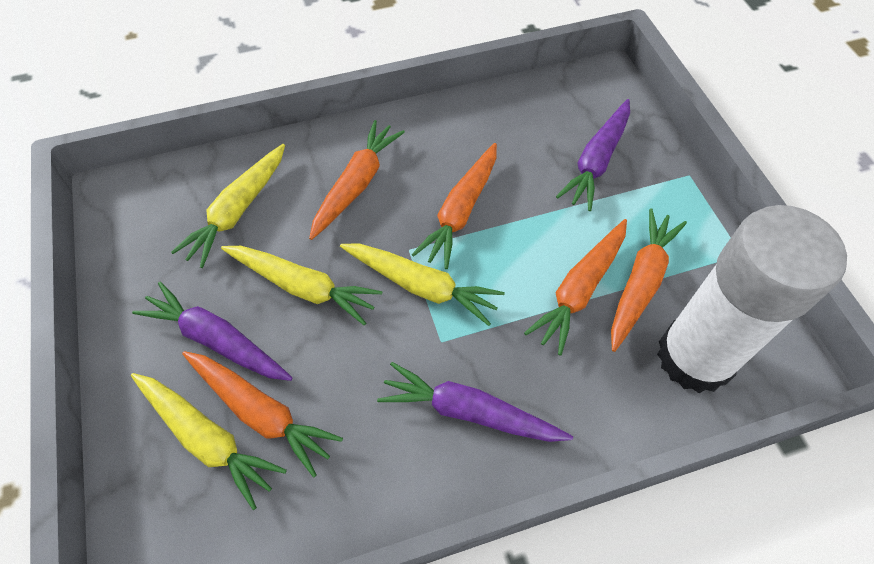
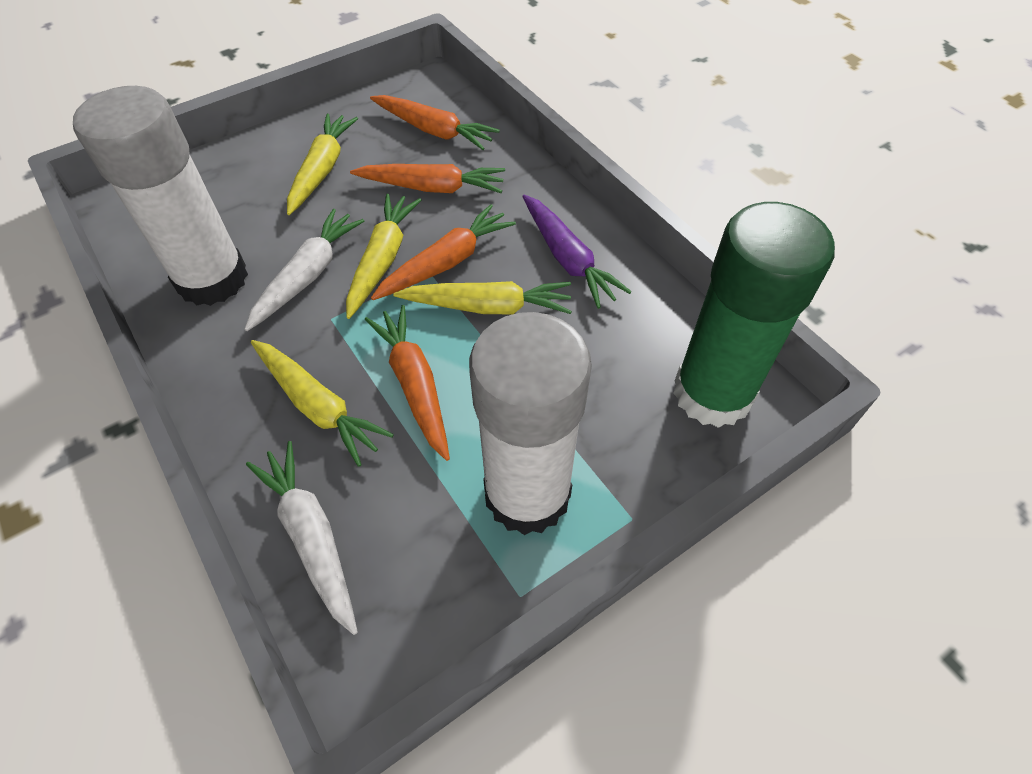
green glue stick: 0 -> 1
orange carrot: 5 -> 4
purple carrot: 3 -> 1
white carrot: 0 -> 2
white glue stick: 1 -> 2

